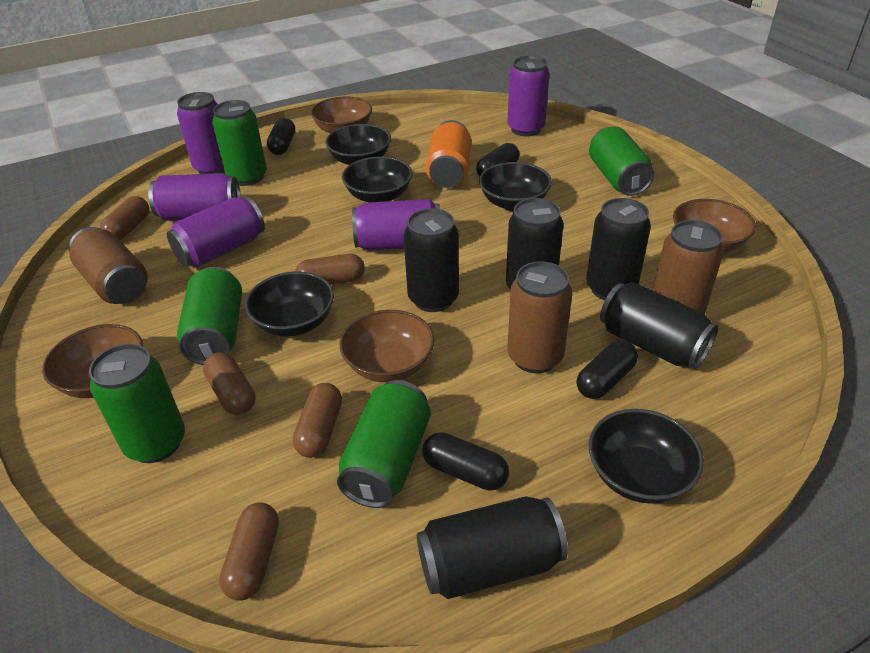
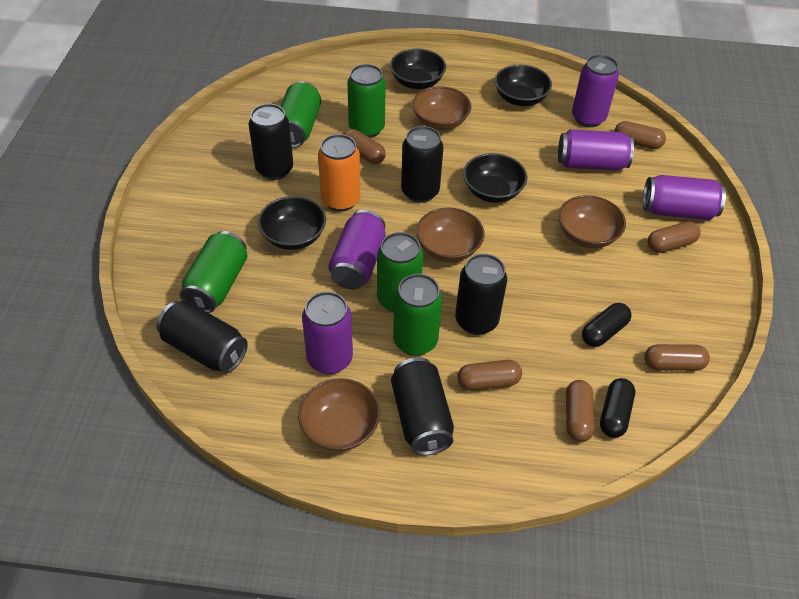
black bowl: 5 -> 4
black capsule: 4 -> 2
brown can: 3 -> 0
brown capsule: 5 -> 6

